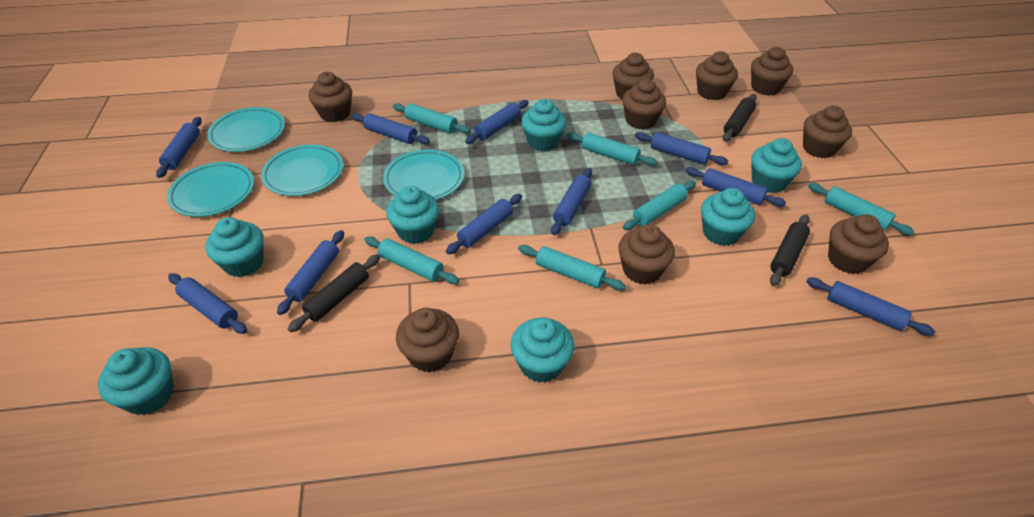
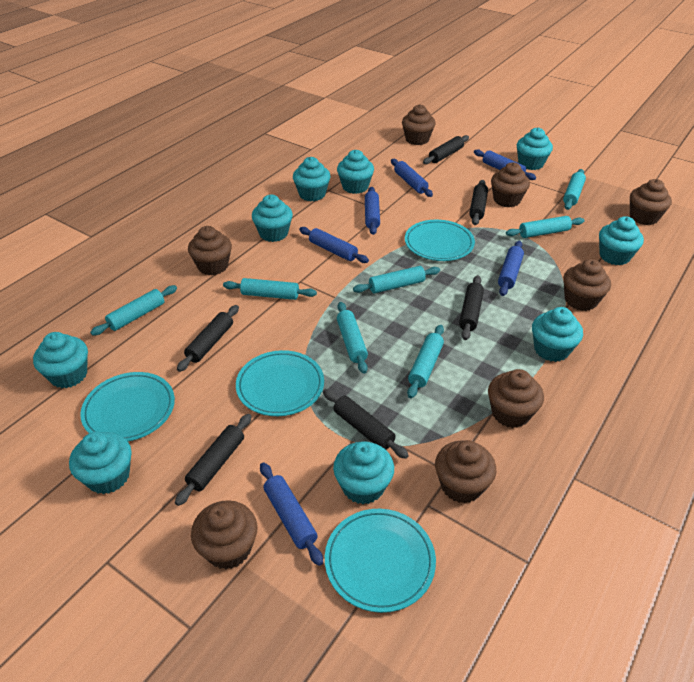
black rolling pin: 3 -> 6
blue rolling pin: 10 -> 6
brown cupcake: 9 -> 8
turquoise cupcake: 7 -> 9
turquoise rolling pin: 6 -> 7

